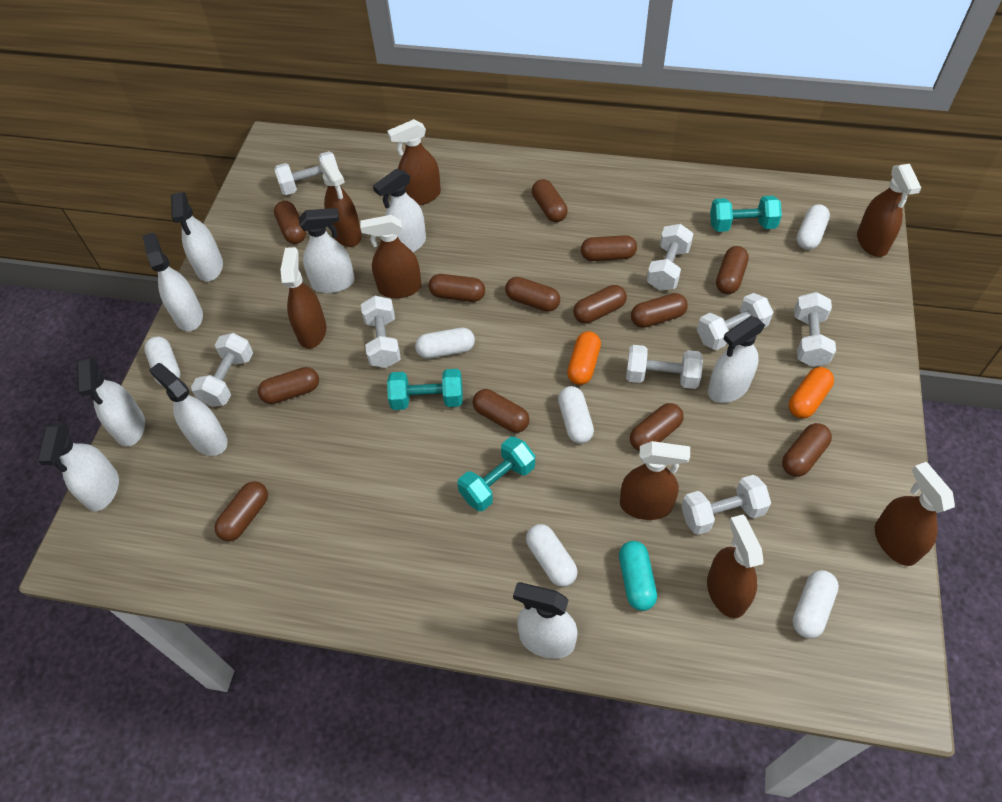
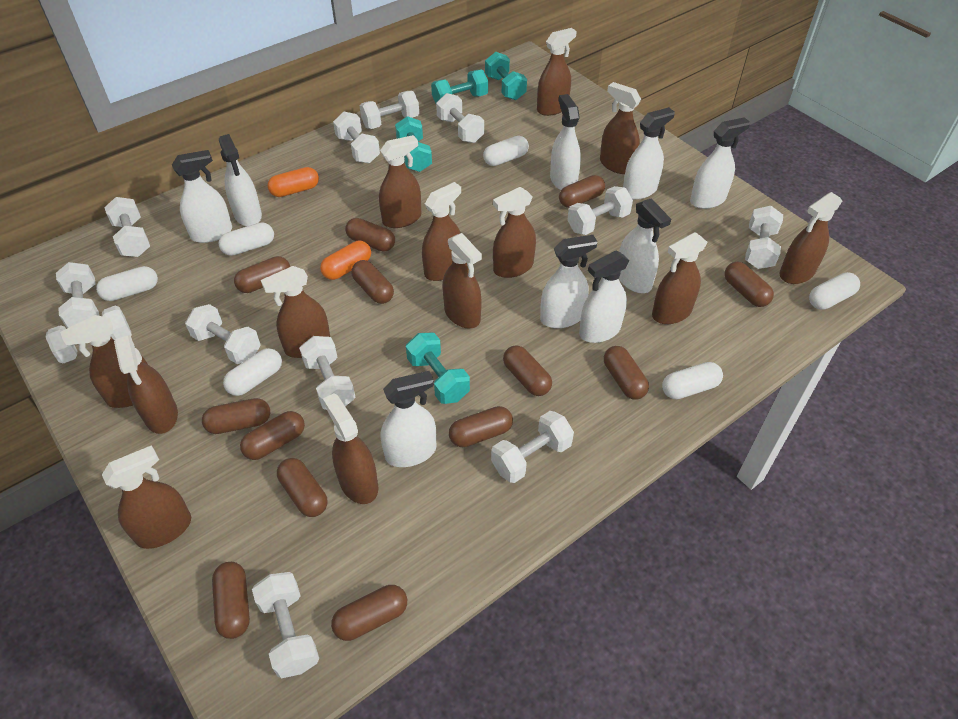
brown spray bottle: 8 -> 13
turquoise capsule: 1 -> 0
turquoise dumbbell: 3 -> 4
white dumbbell: 8 -> 12

